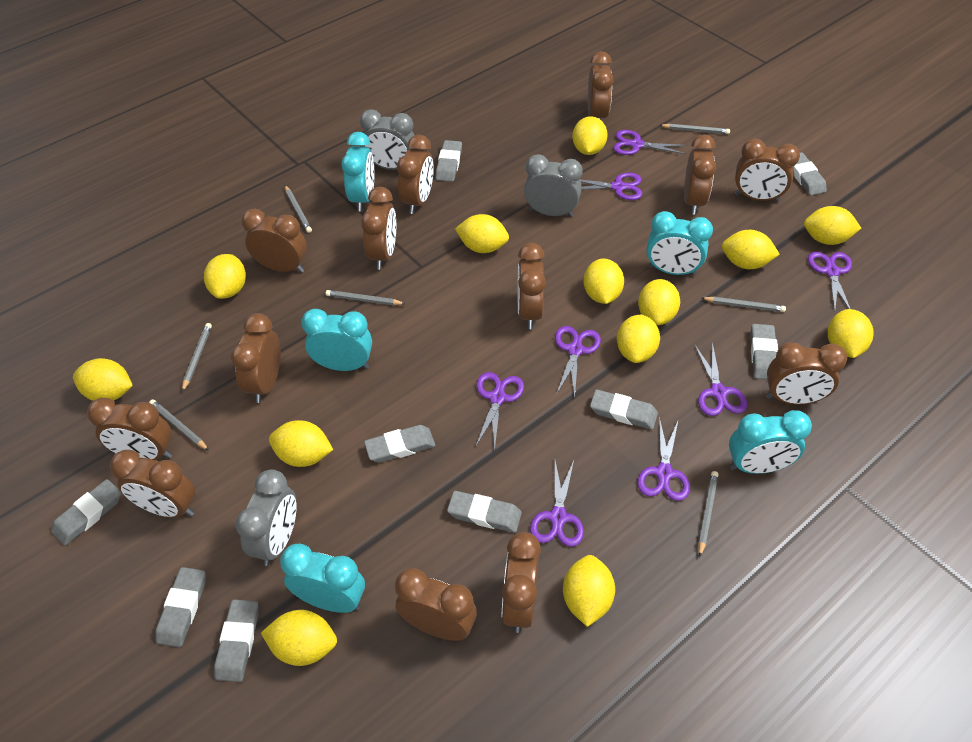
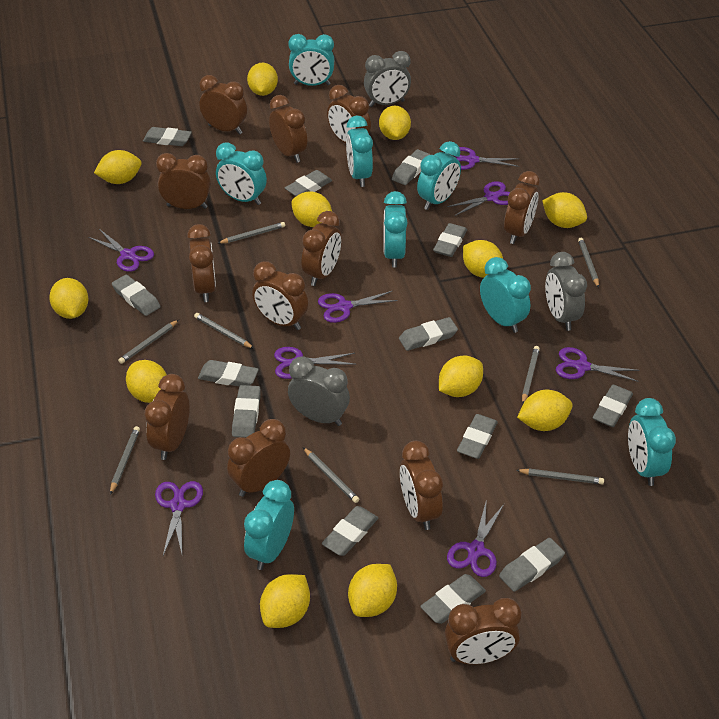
brown clock: 13 -> 12
grey eraser: 9 -> 13
grey pencil: 7 -> 8
turquoise clock: 5 -> 8
yellow lemon: 13 -> 12

